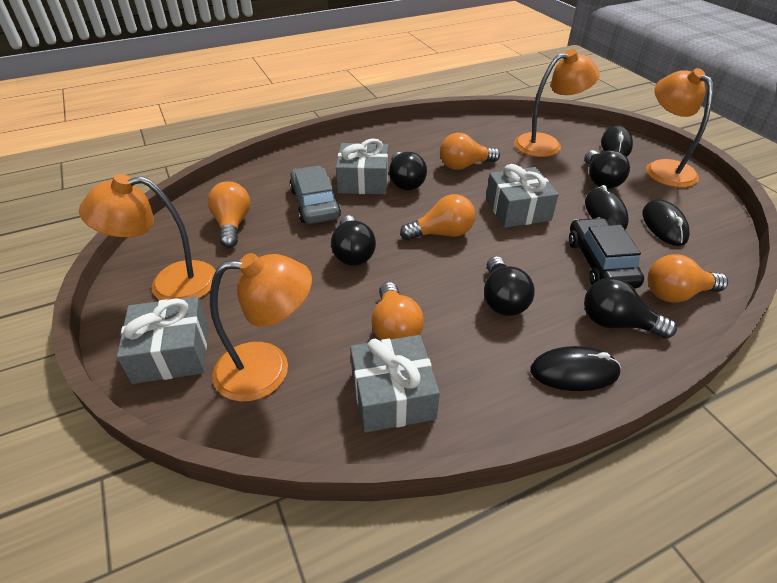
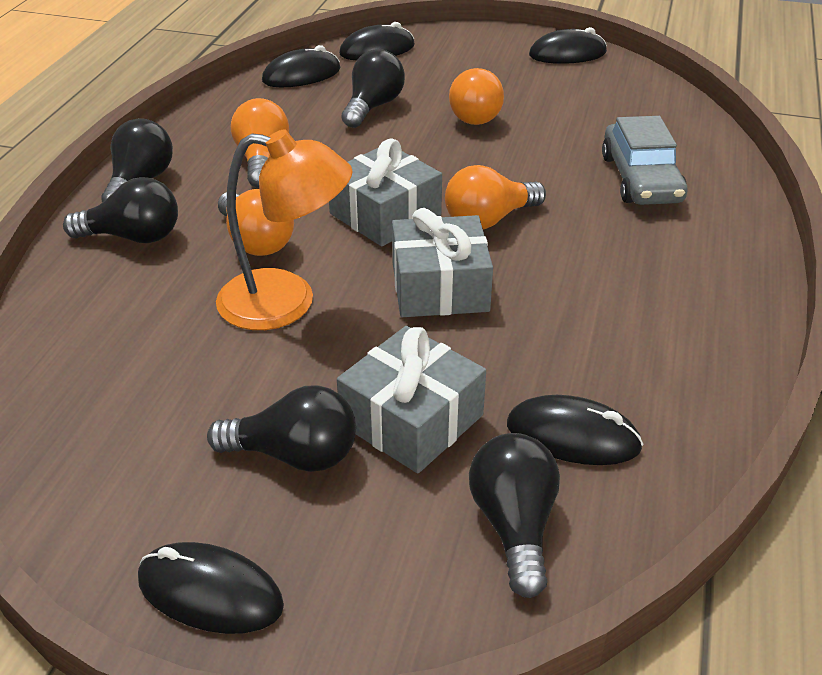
black car: 1 -> 0
black mouse: 4 -> 5
grey gift: 4 -> 3
orange lamp: 4 -> 1
orange light bulb: 5 -> 4

